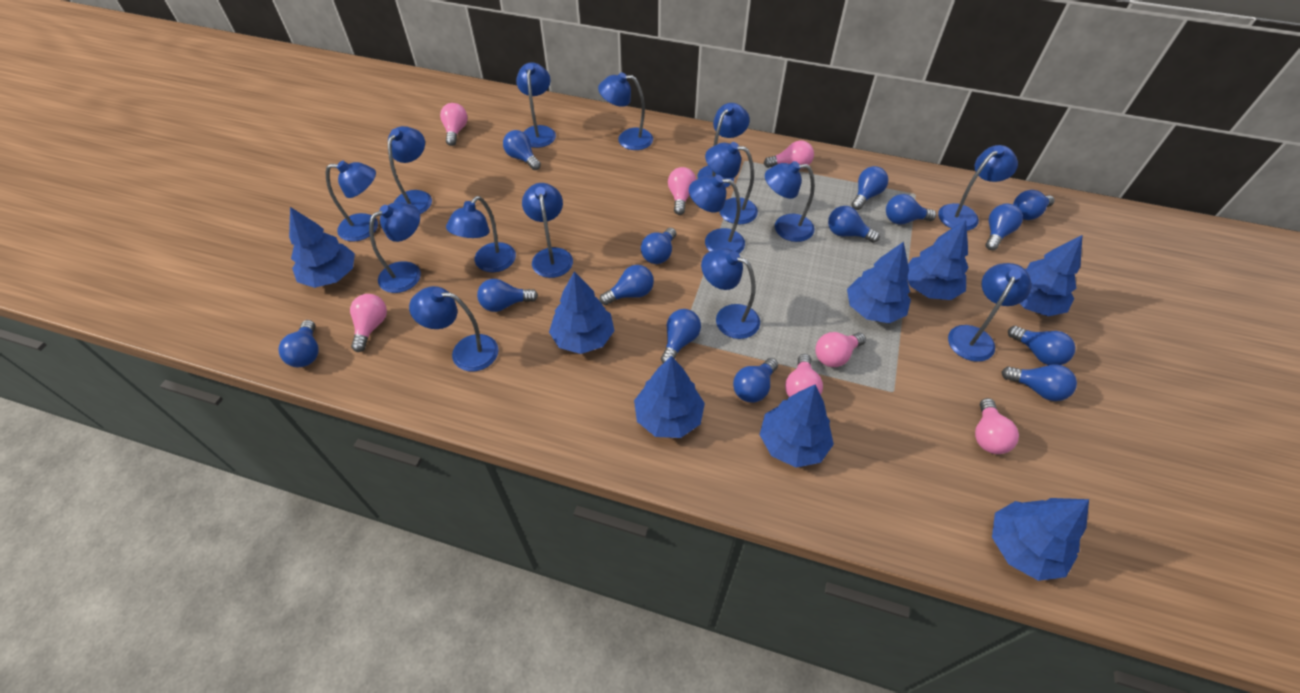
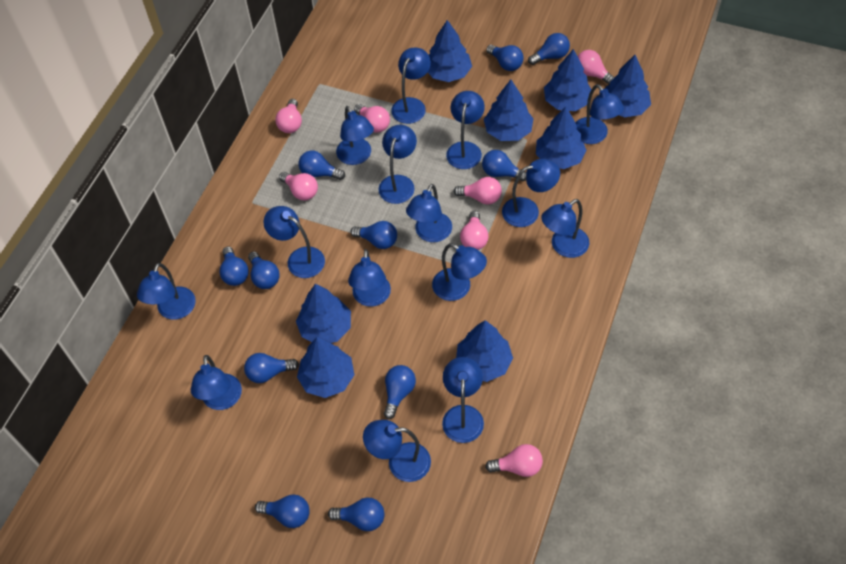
blue light bulb: 14 -> 11

